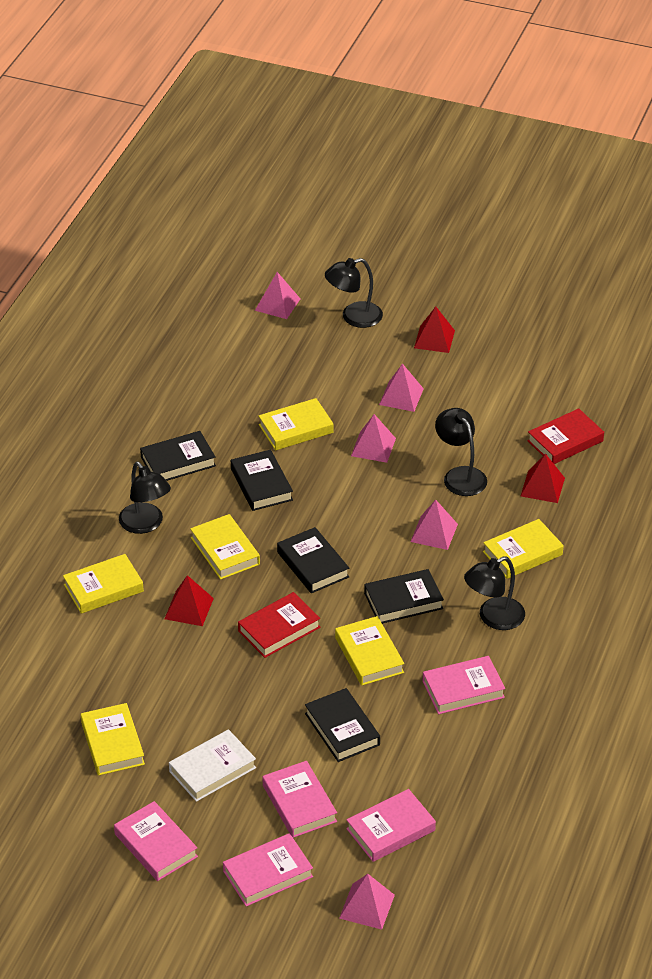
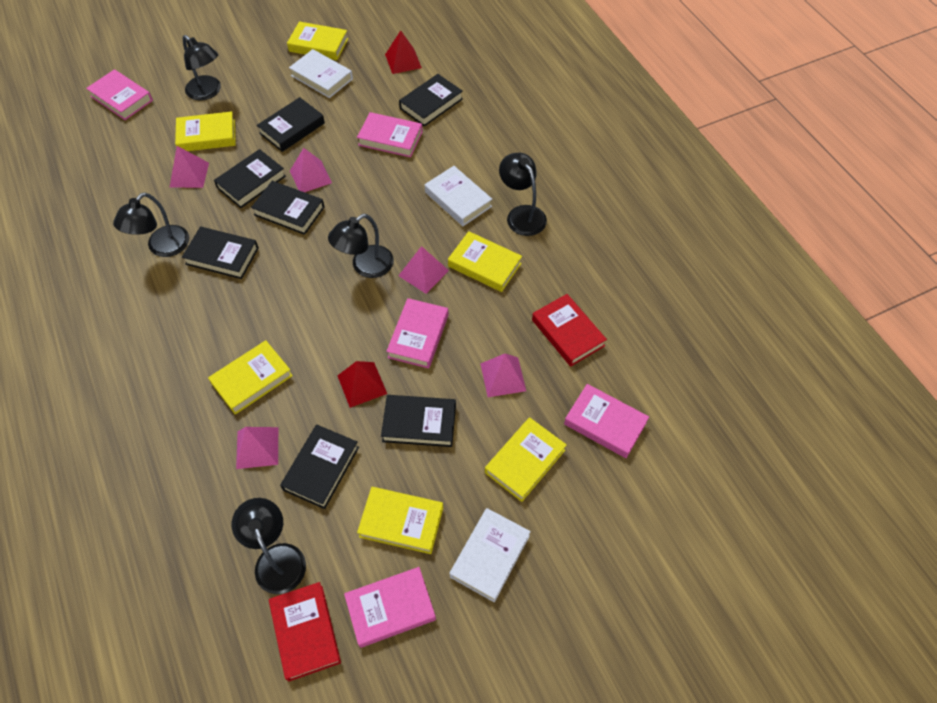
black book: 5 -> 7
black lamp: 4 -> 5
red pyramid: 3 -> 2
white book: 1 -> 3

